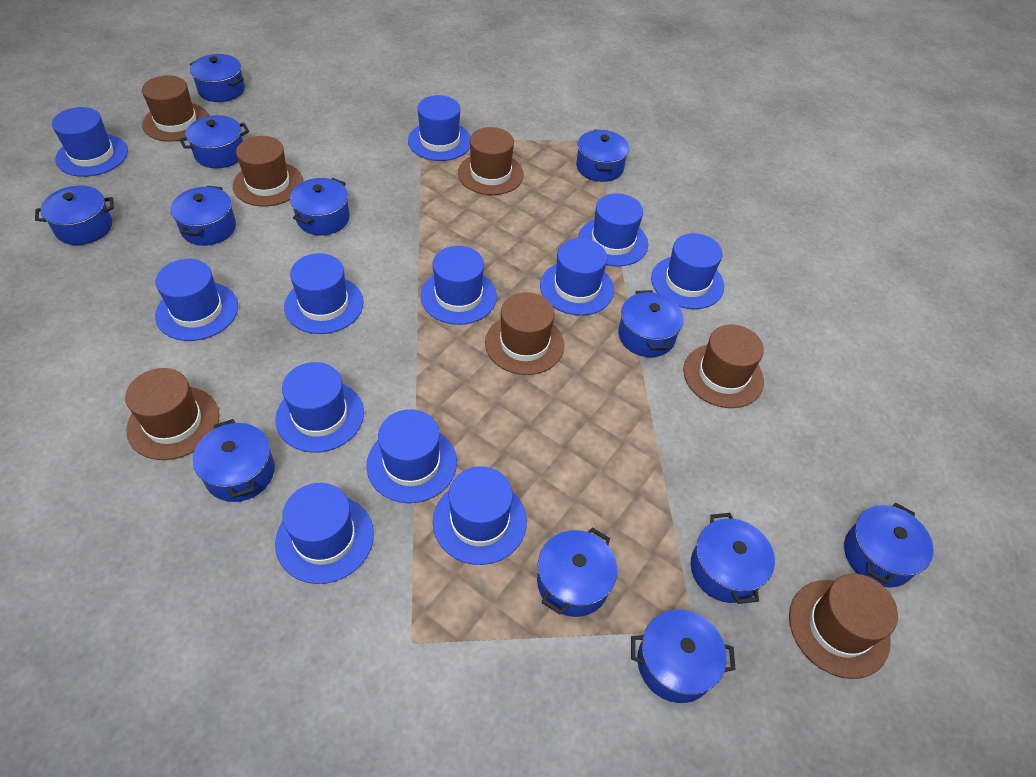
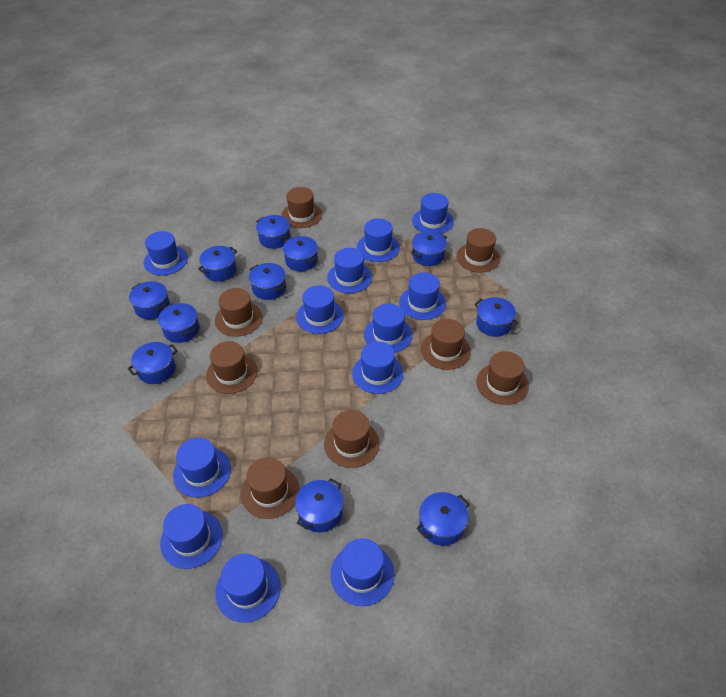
blue pot: 12 -> 11
brown hat: 7 -> 8

